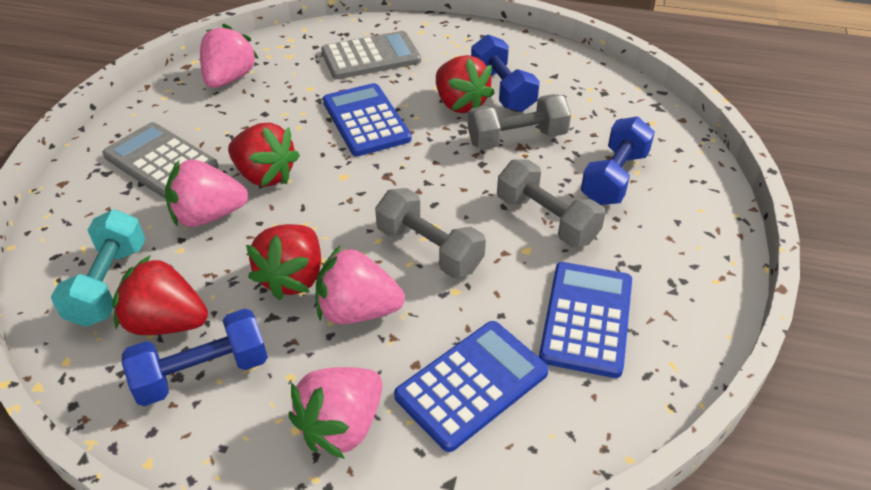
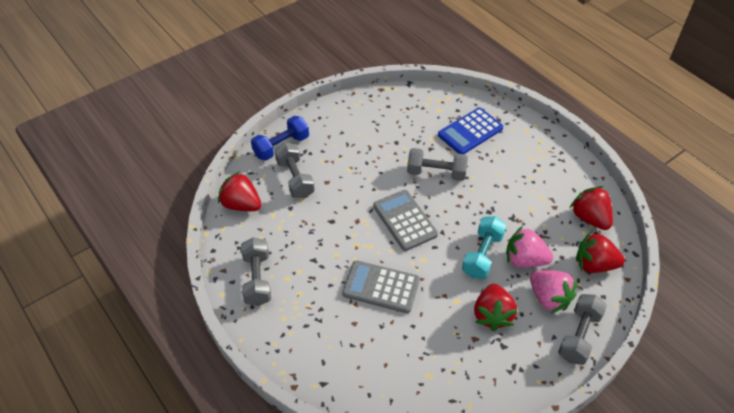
blue calculator: 3 -> 1
blue dumbbell: 3 -> 1
grey dumbbell: 3 -> 4
pink strawberry: 4 -> 2

